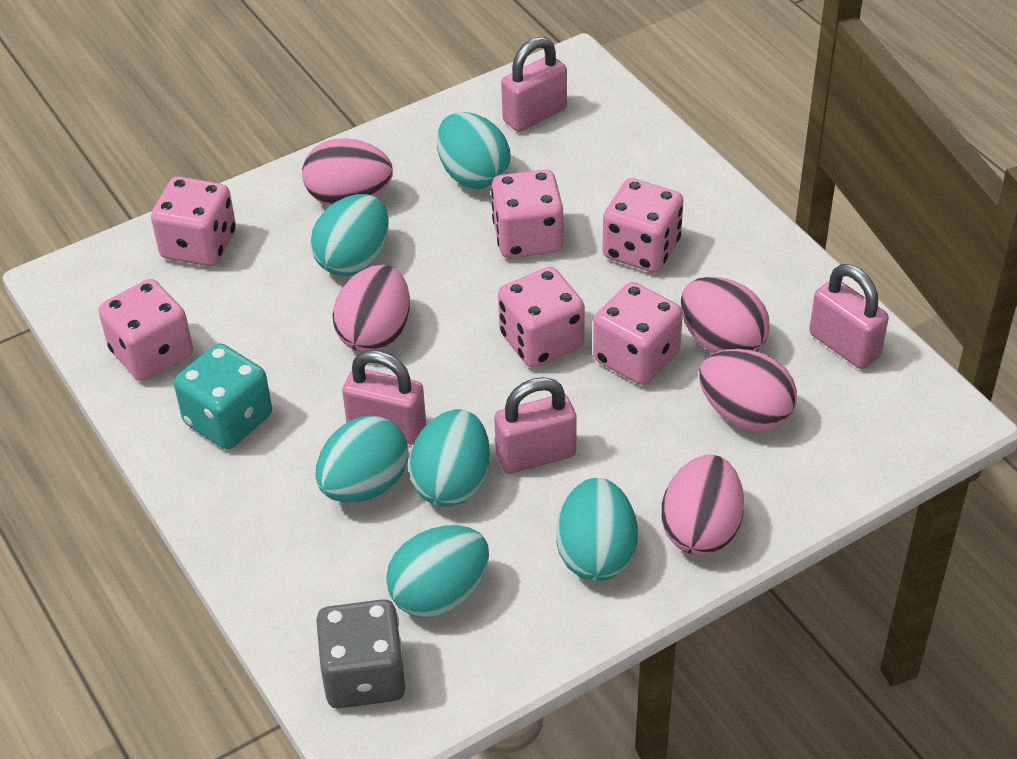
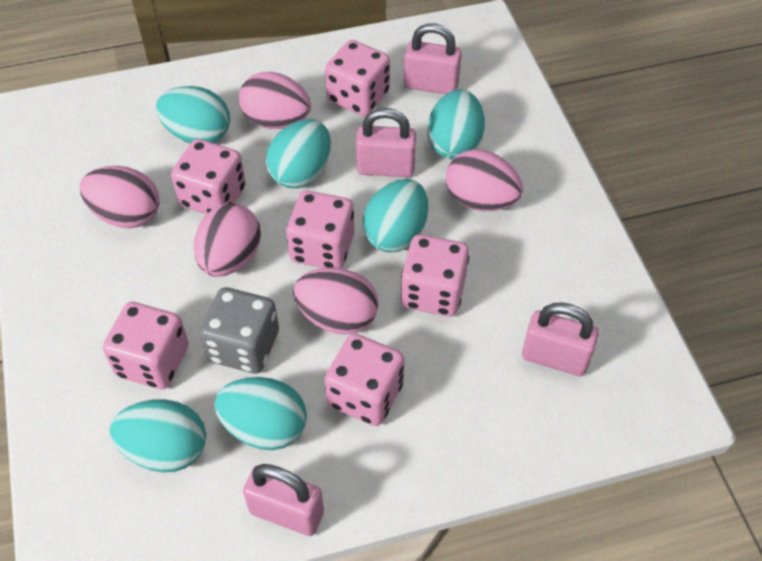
turquoise dice: 1 -> 0

